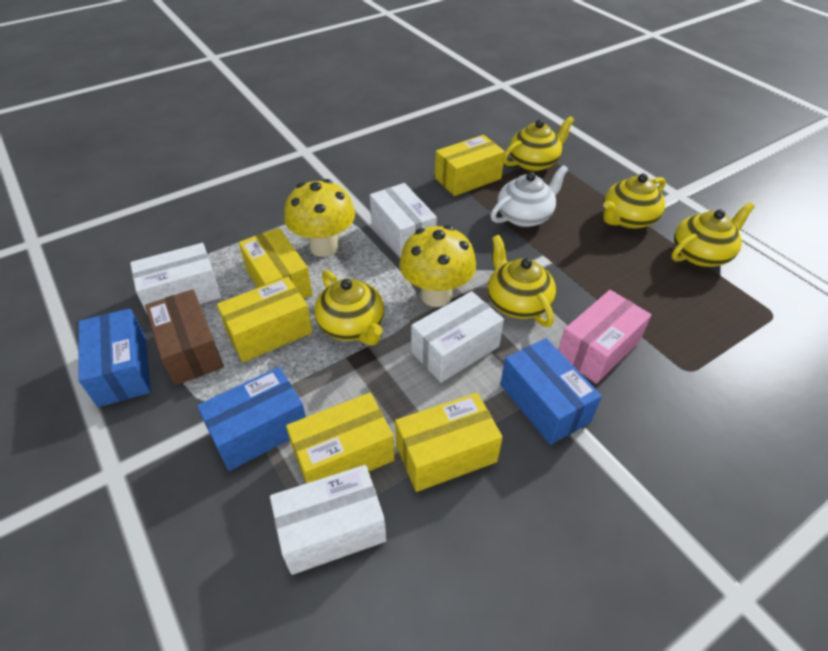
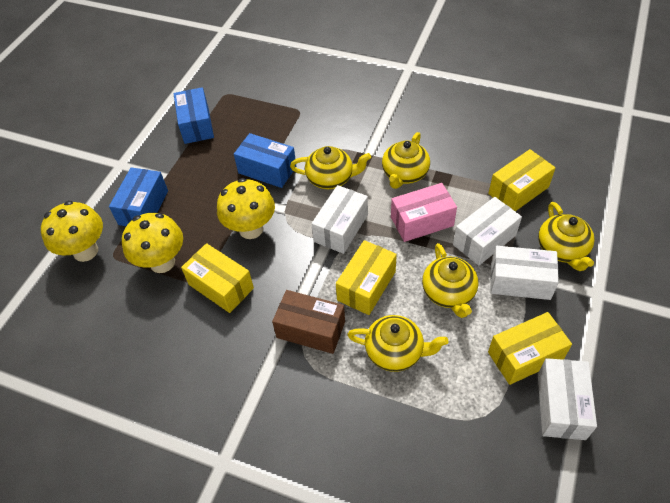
white teapot: 1 -> 0
yellow box: 5 -> 4
yellow mushroom: 2 -> 3

